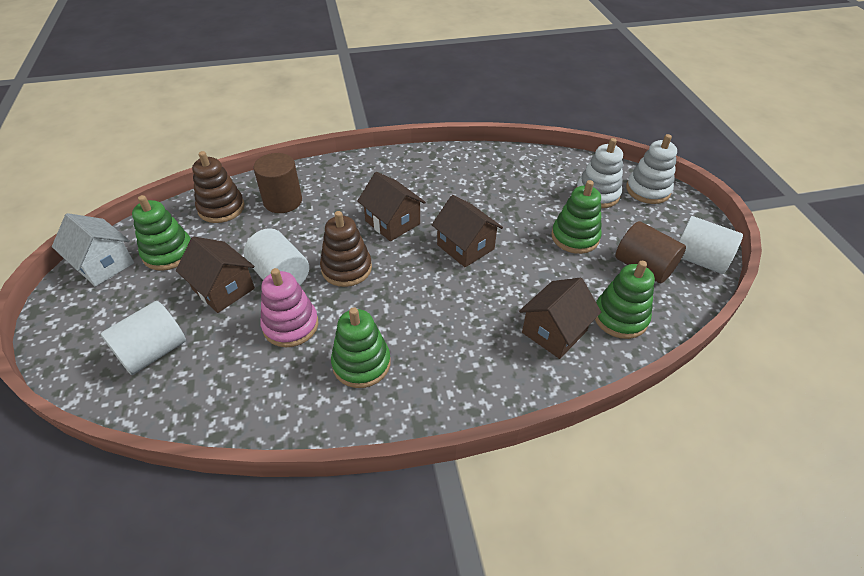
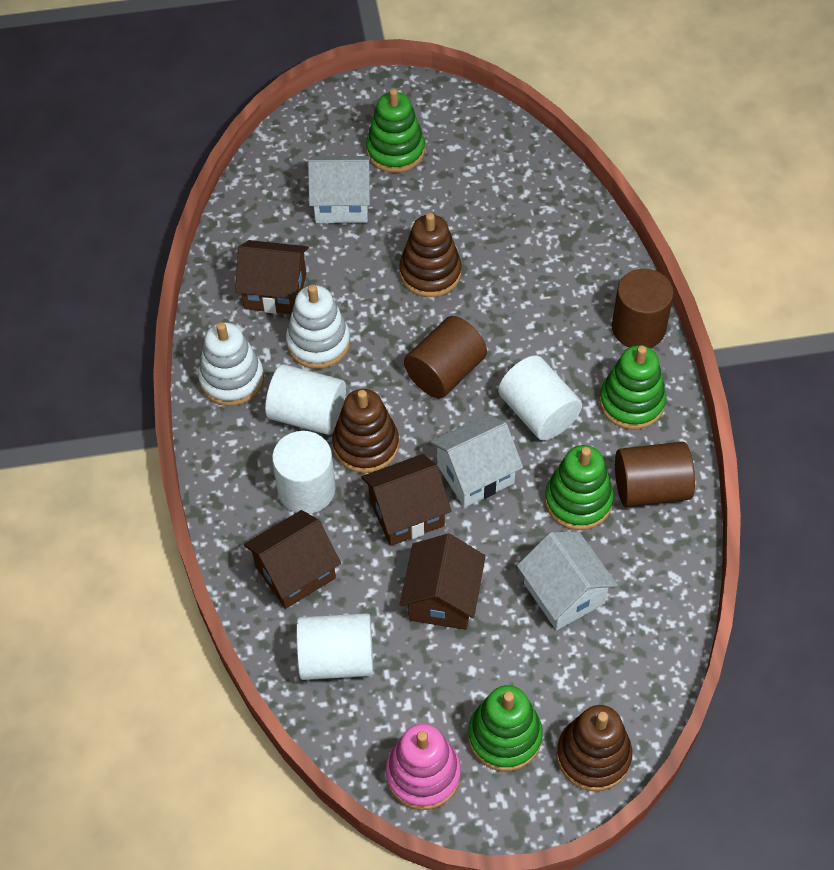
brown cylinder: 2 -> 3
brown stacking toy: 2 -> 3
white cylinder: 3 -> 4
white house: 1 -> 3

